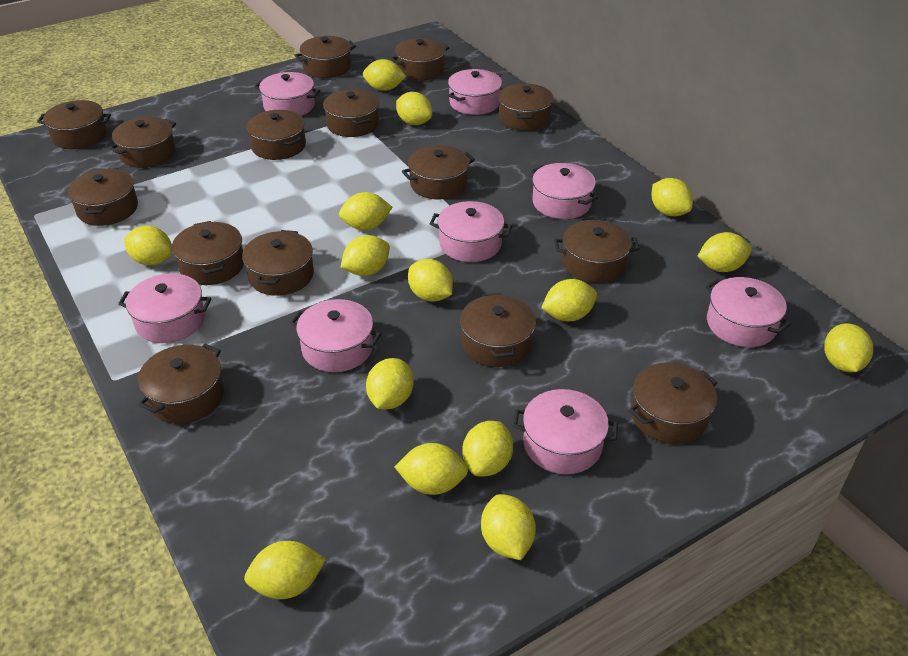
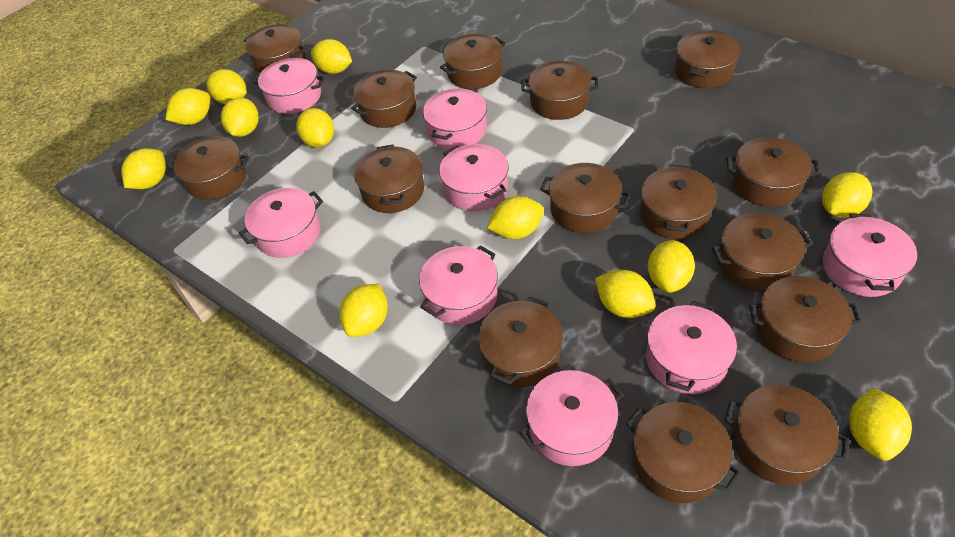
yellow lemon: 15 -> 12

